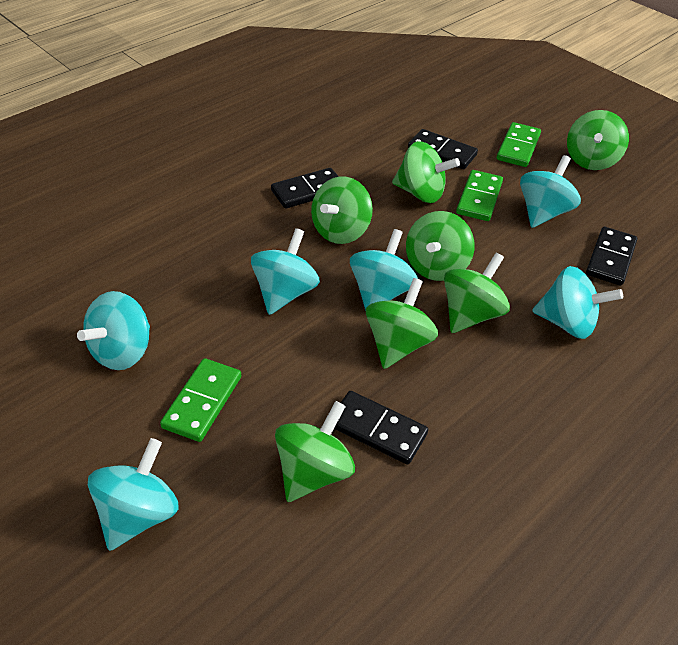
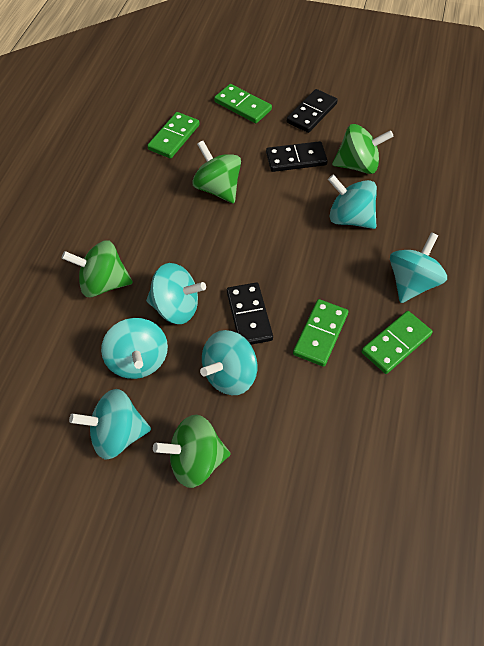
black domino: 4 -> 3
green domino: 3 -> 4
green spinning top: 7 -> 4

